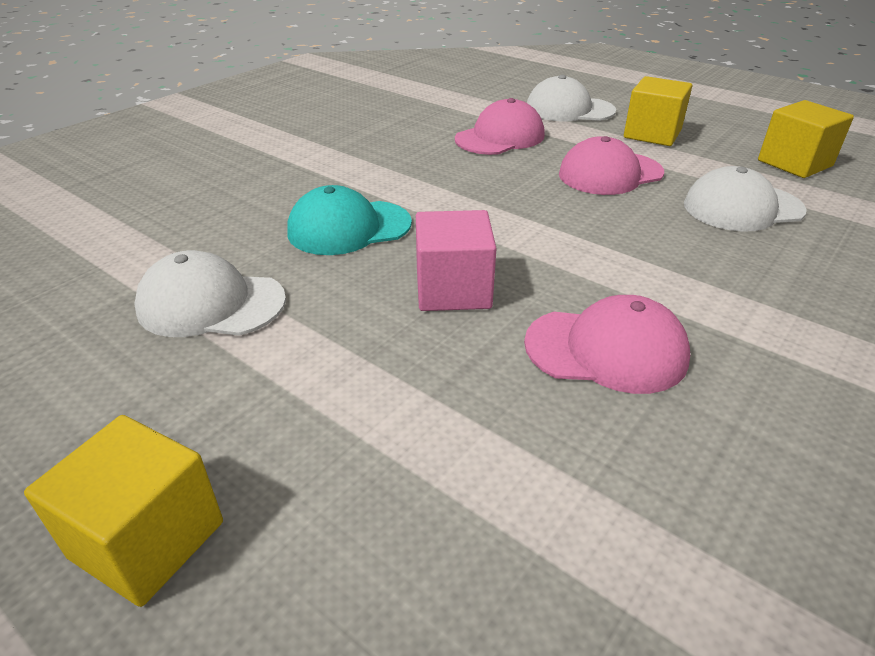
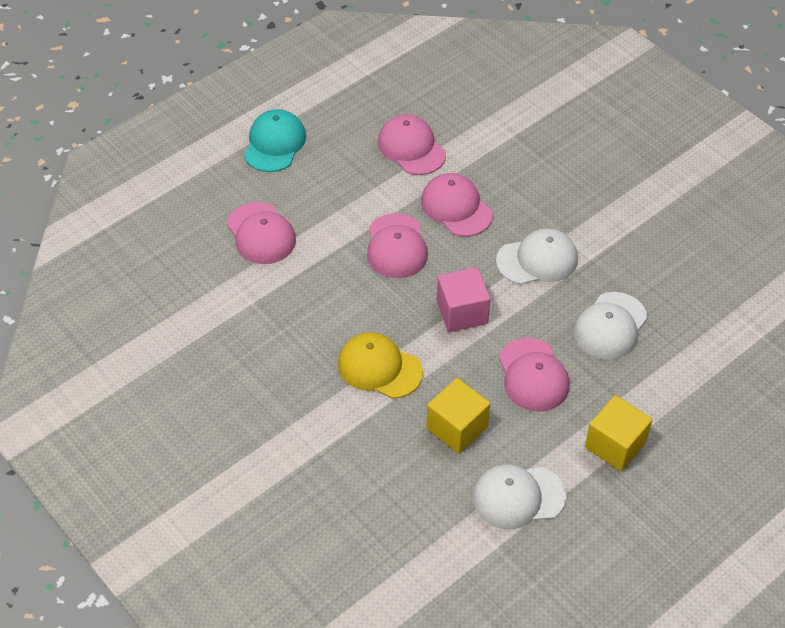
pink cap: 3 -> 5
yellow cap: 0 -> 1
yellow cube: 3 -> 2

